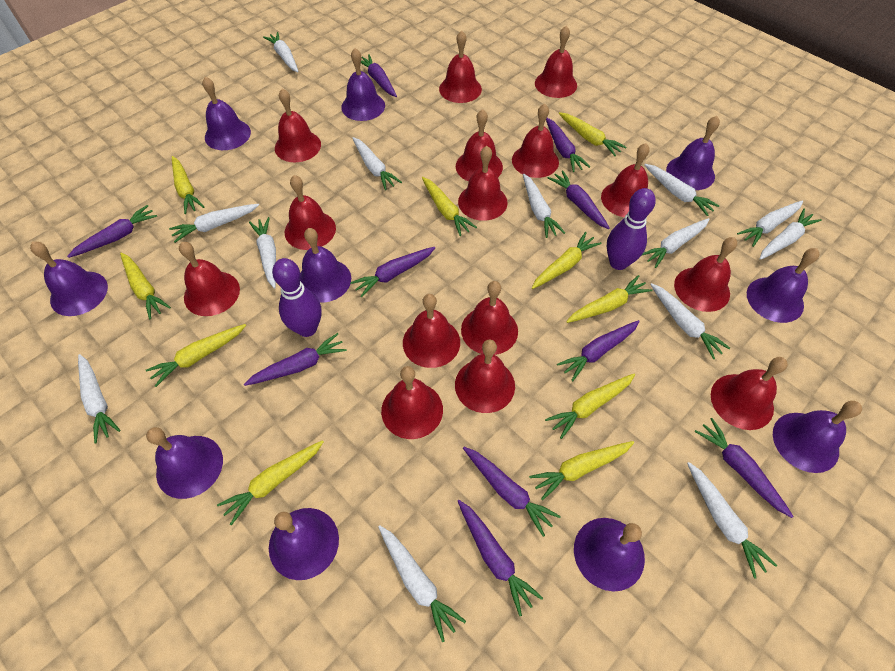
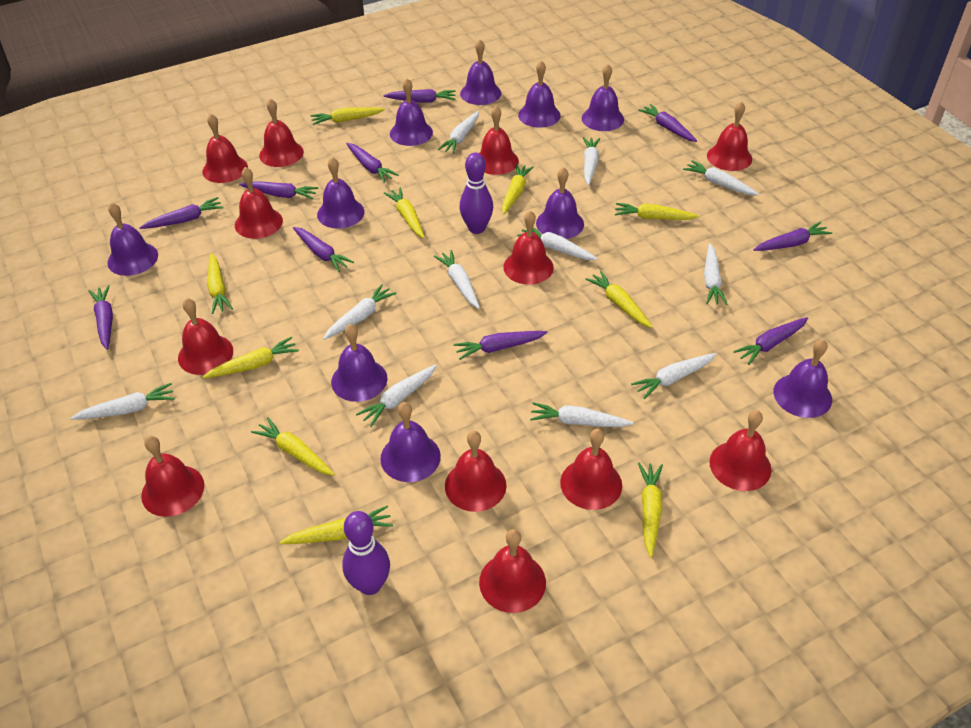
red bell: 15 -> 12
white carrot: 13 -> 11

